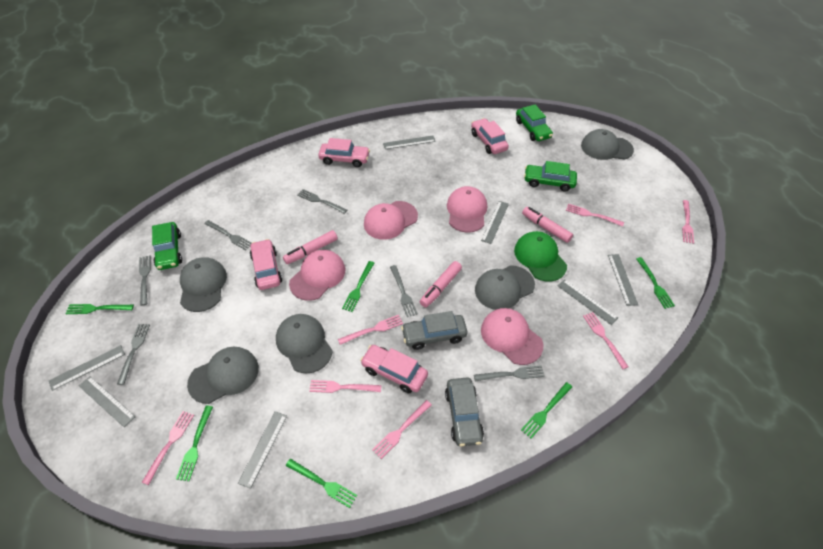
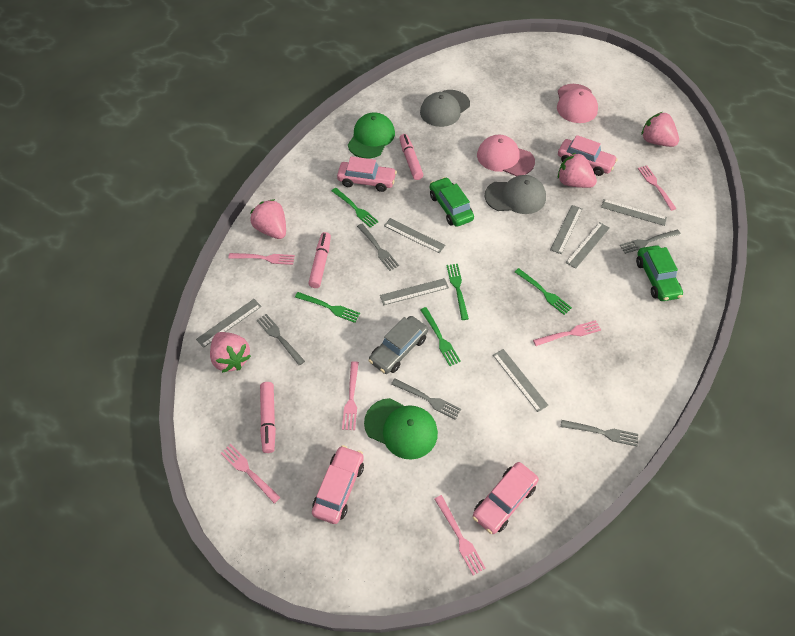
green cap: 1 -> 2
green car: 3 -> 2
green fork: 6 -> 5
grey cap: 5 -> 2
grey car: 2 -> 1
grey fork: 6 -> 5
pink cap: 4 -> 2
pink fork: 7 -> 6
pink strawberry: 0 -> 4

